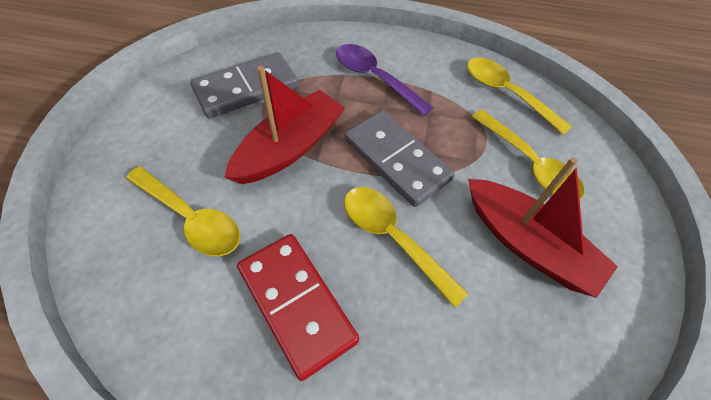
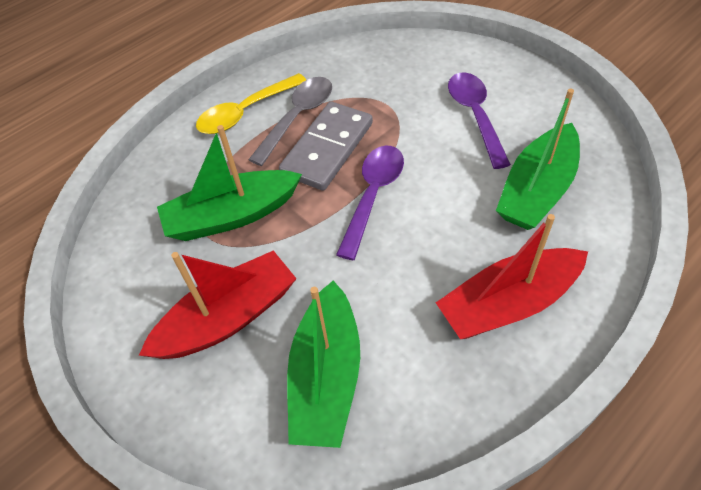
green boat: 0 -> 3
grey domino: 2 -> 1
grey spoon: 0 -> 1
purple spoon: 1 -> 2
red domino: 1 -> 0
yellow spoon: 4 -> 1

